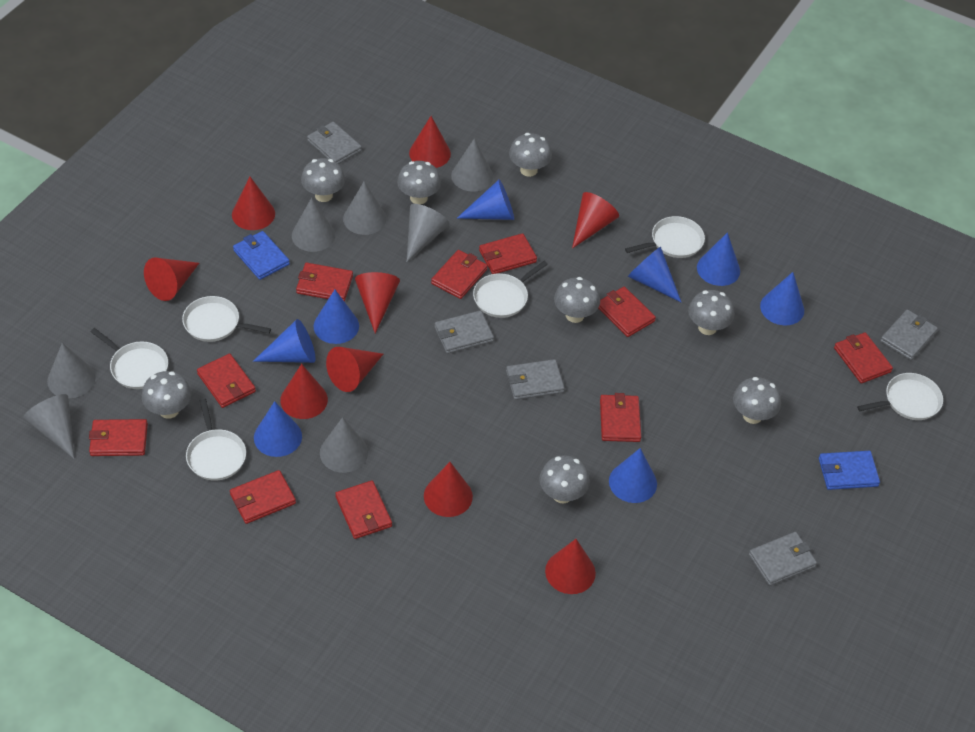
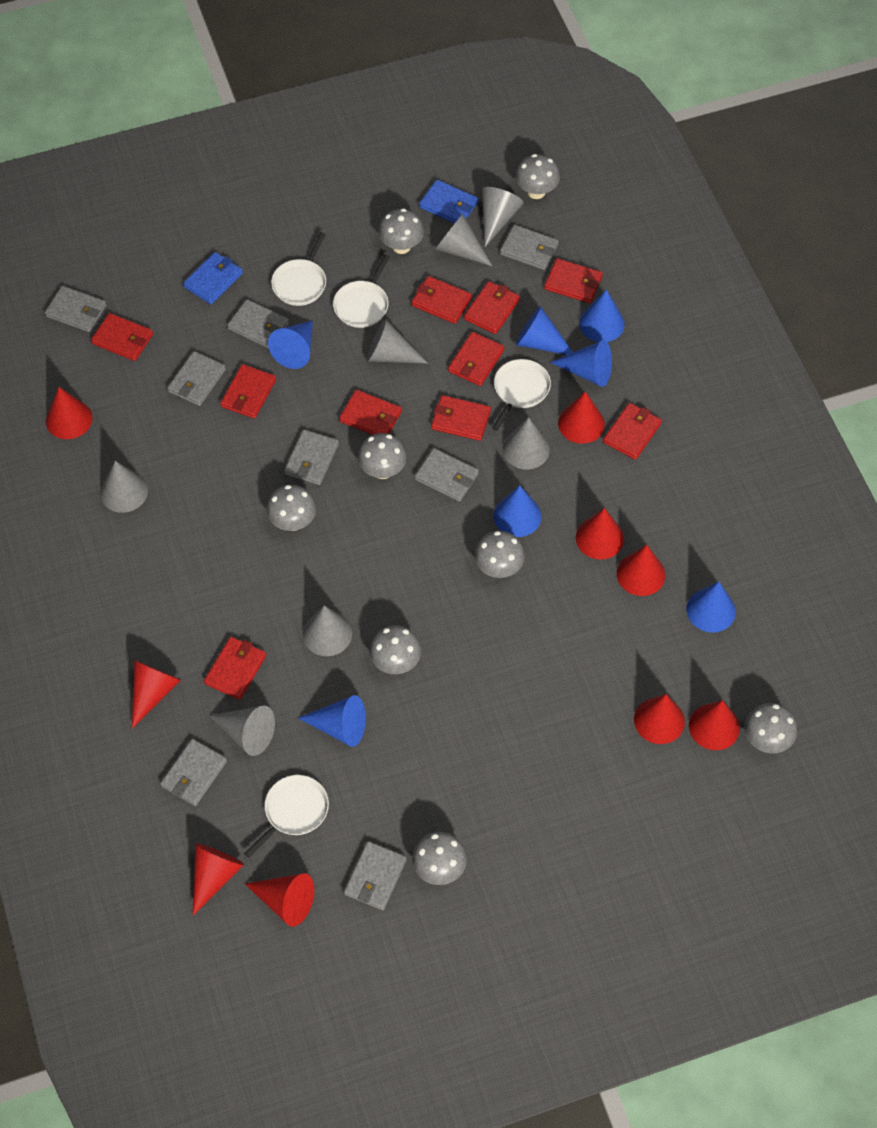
blue cone: 8 -> 7
grey wallet: 5 -> 8
white pan: 6 -> 4

